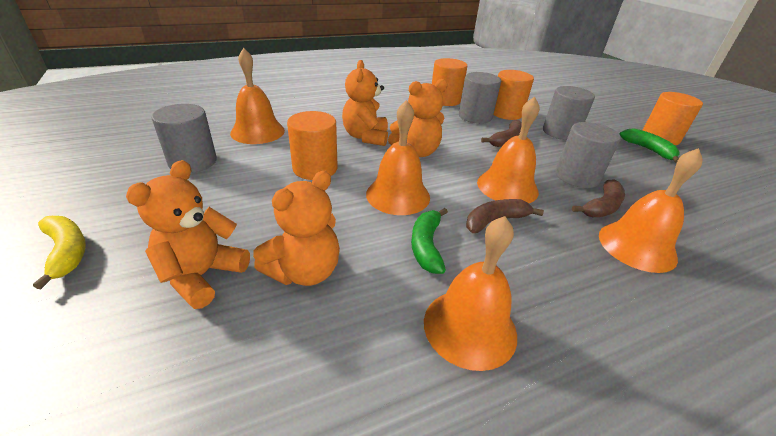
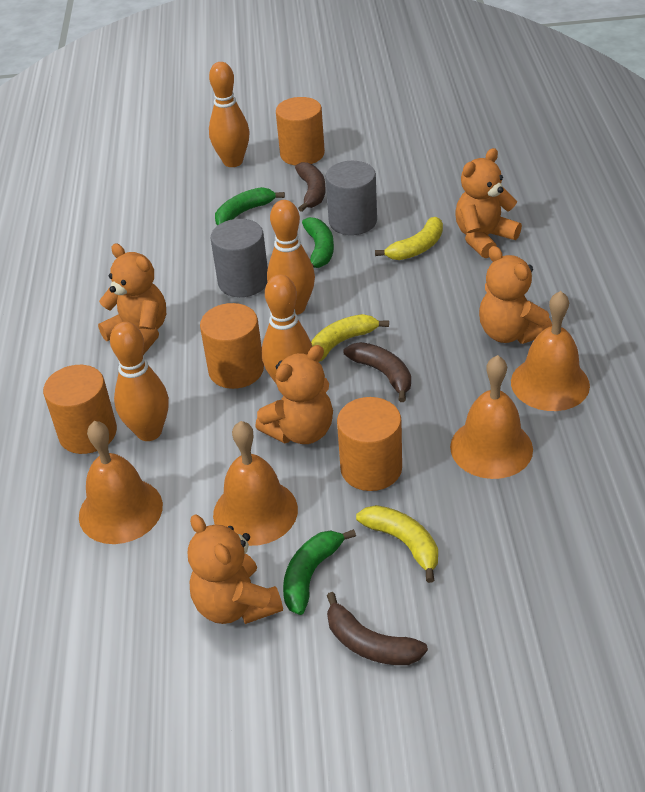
green banana: 2 -> 3
grey cylinder: 4 -> 2
orange bell: 5 -> 4
orange bowling pin: 0 -> 4
orange teddy bear: 4 -> 5
yellow banana: 1 -> 3

